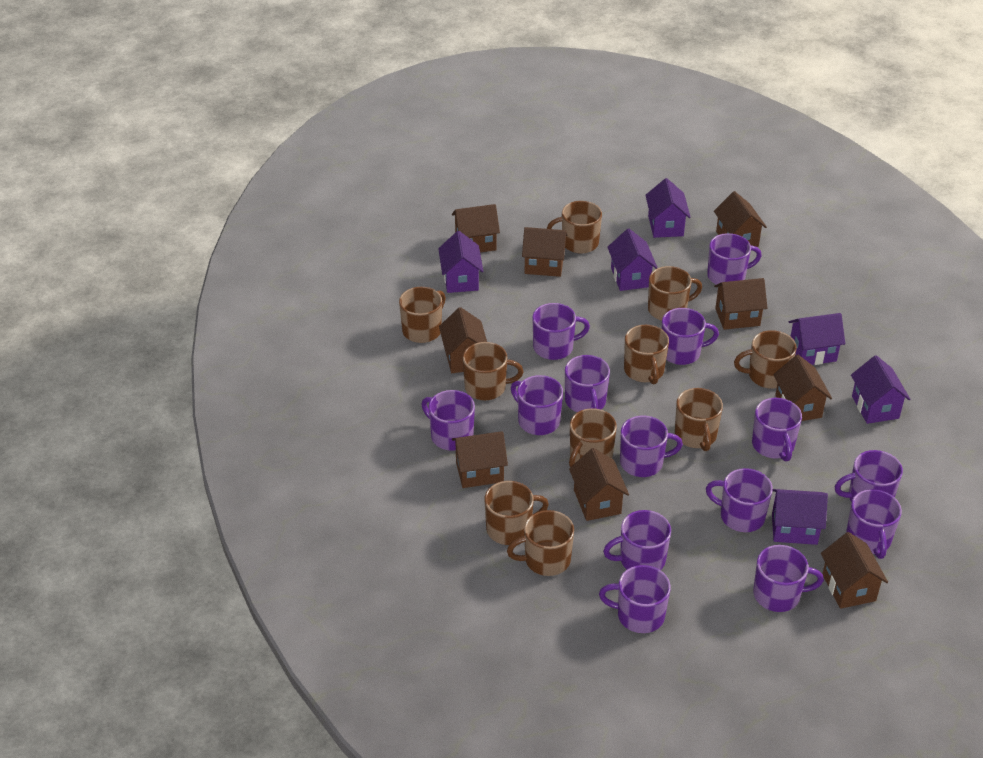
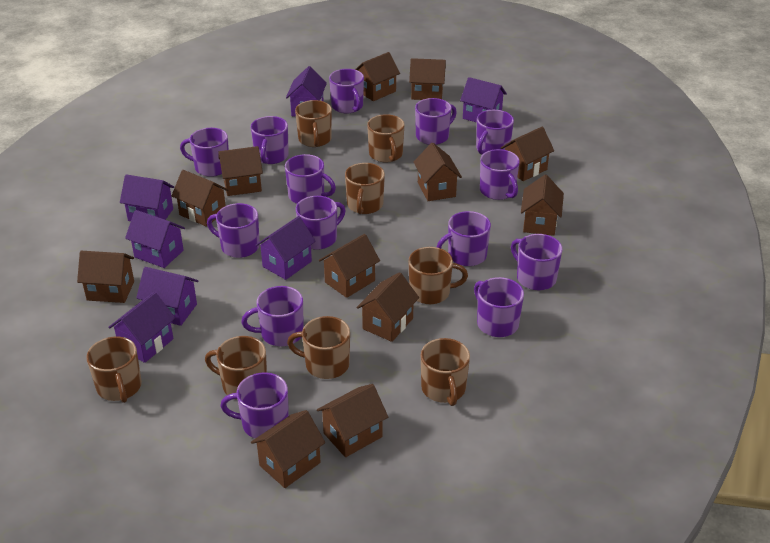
brown house: 9 -> 12
brown mug: 10 -> 8
purple house: 6 -> 7

